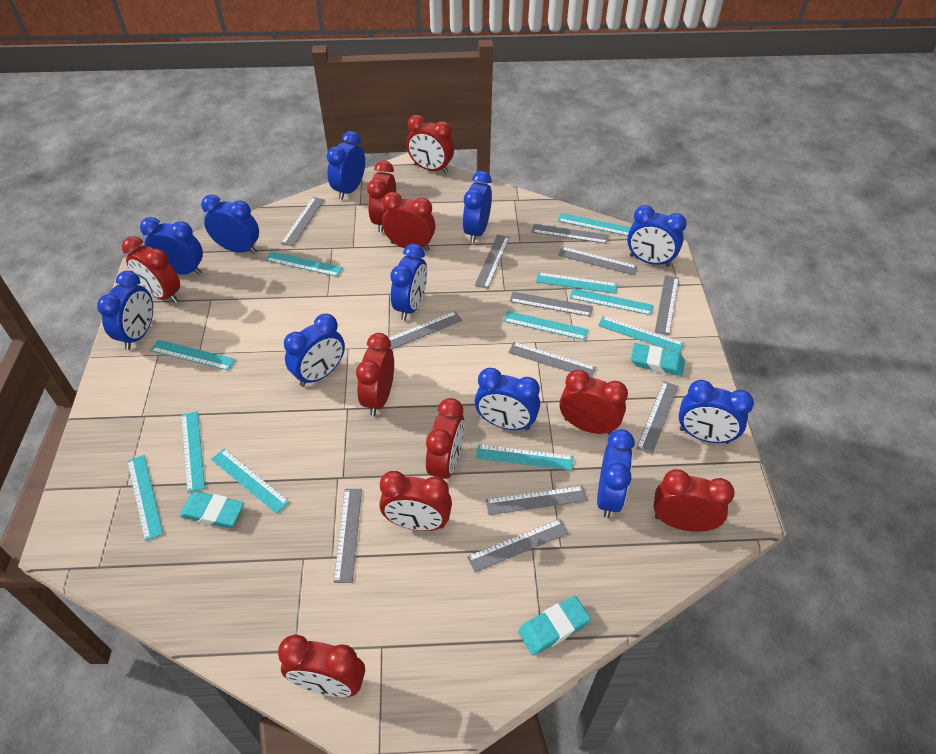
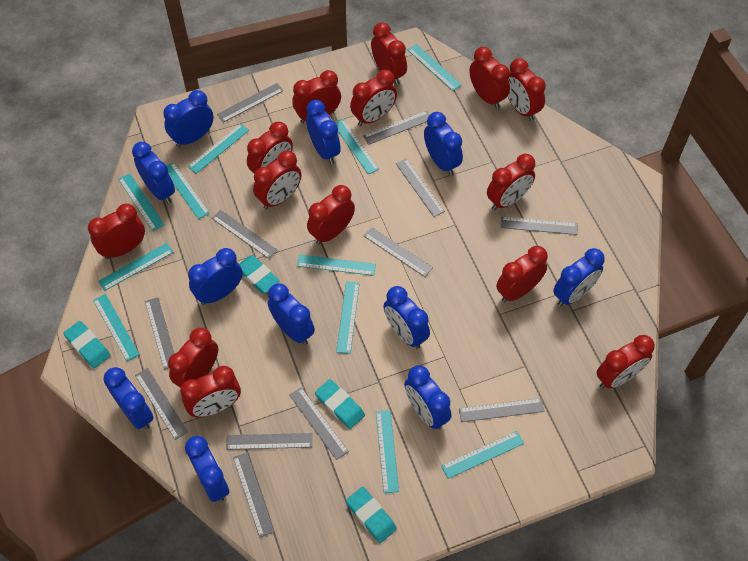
red clock: 10 -> 14
turquoise eraser: 3 -> 4

